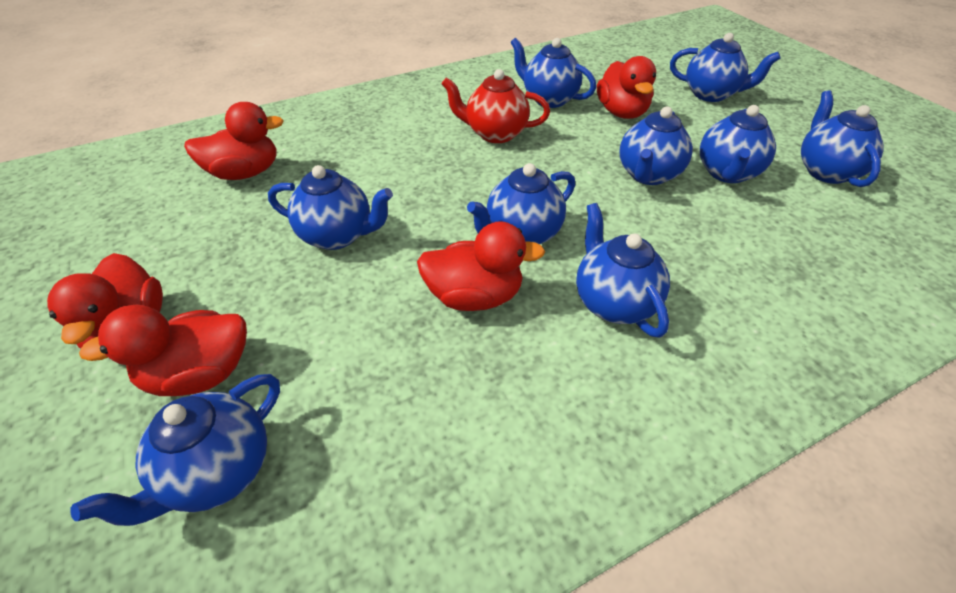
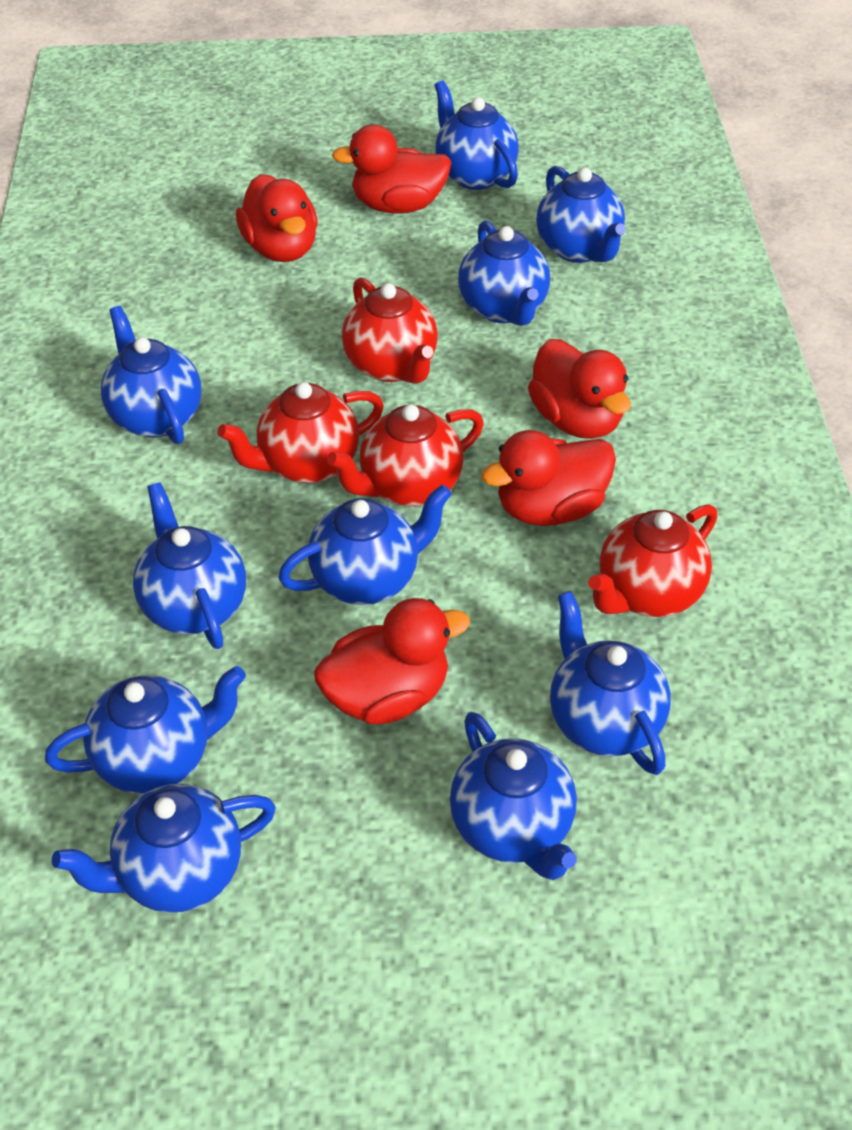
blue teapot: 9 -> 10
red teapot: 1 -> 4

